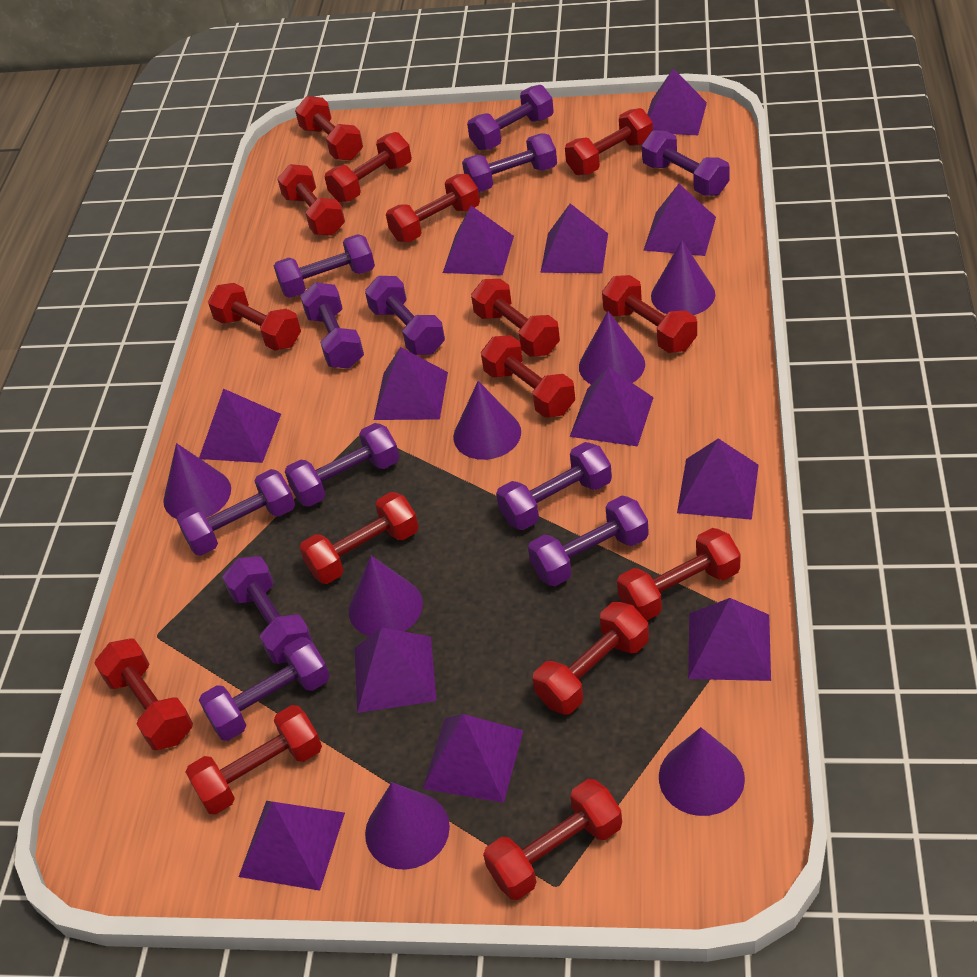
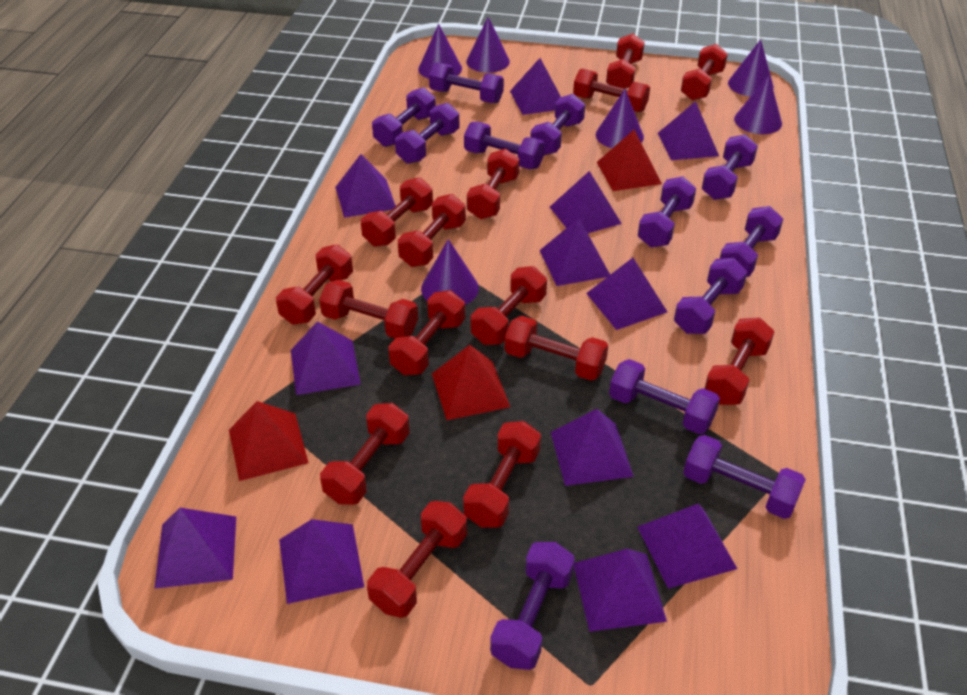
purple cone: 7 -> 6
red pyramid: 0 -> 3

